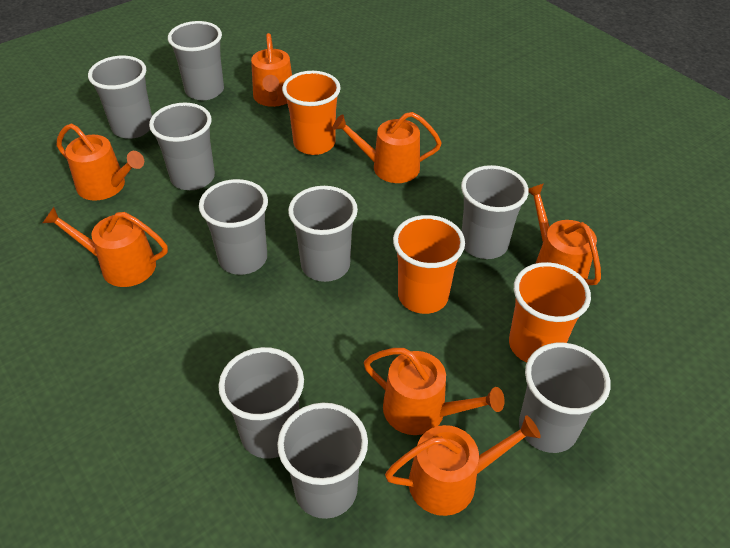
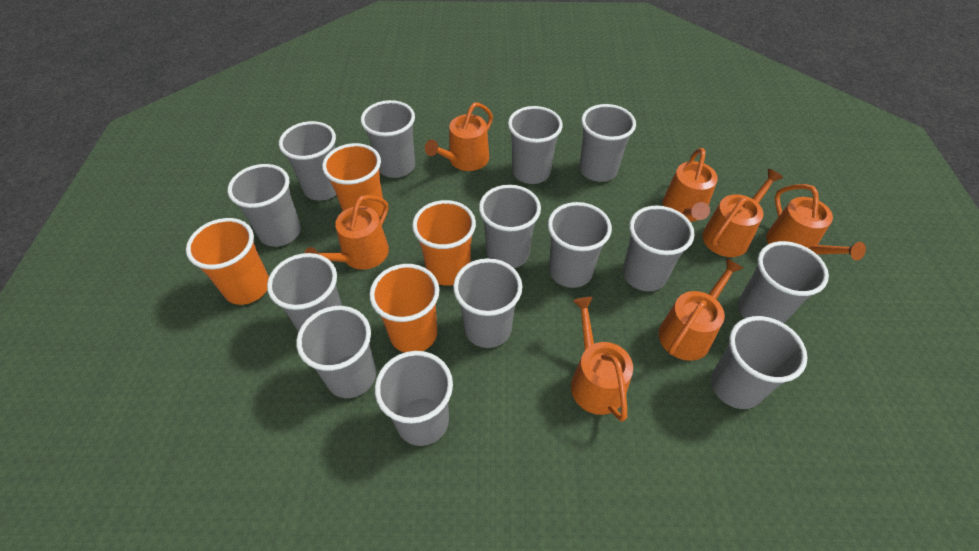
grey cup: 9 -> 14
orange cup: 3 -> 4

